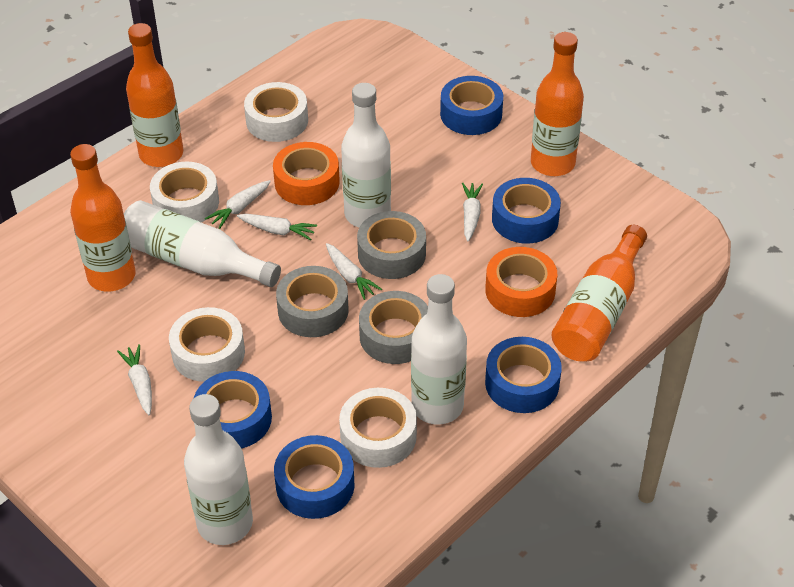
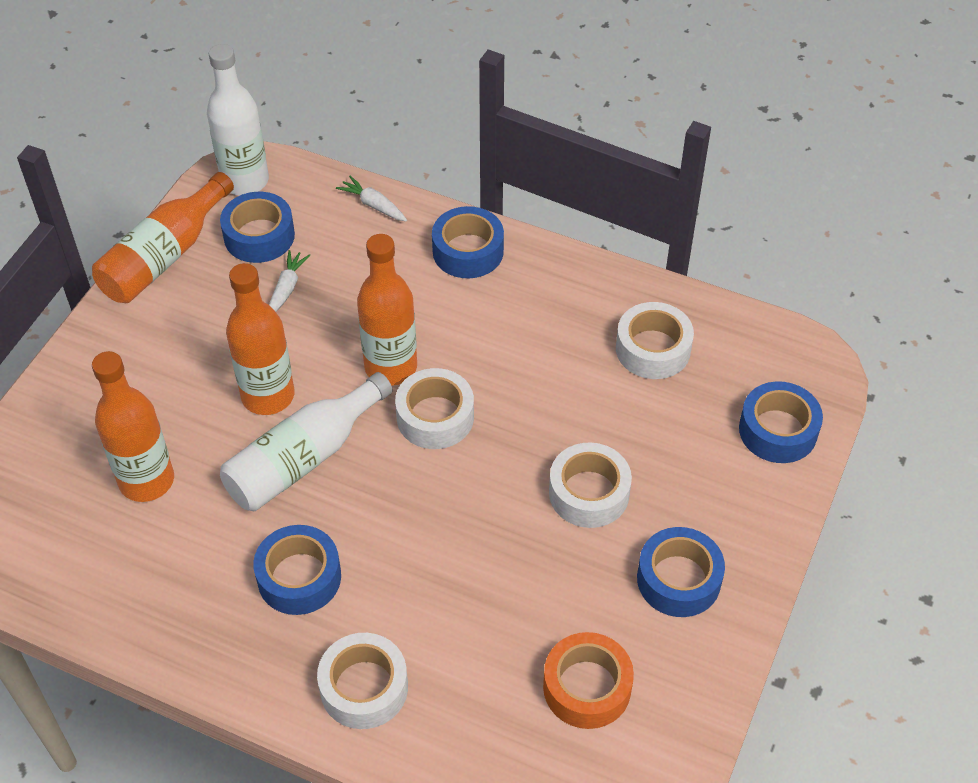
grey tape: 3 -> 0
orange tape: 2 -> 1
white bottle: 4 -> 2
white carrot: 5 -> 2

